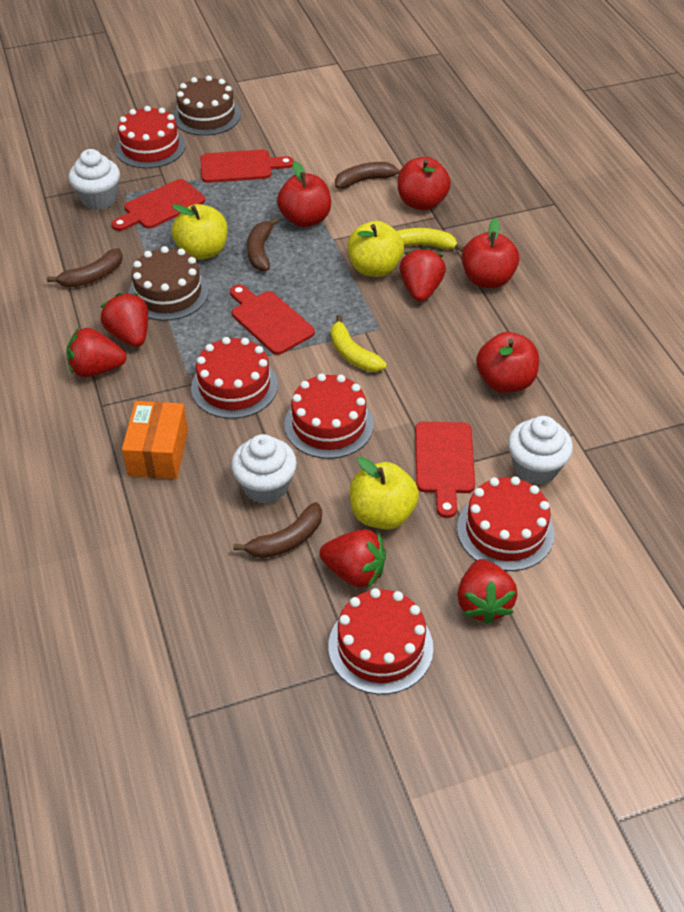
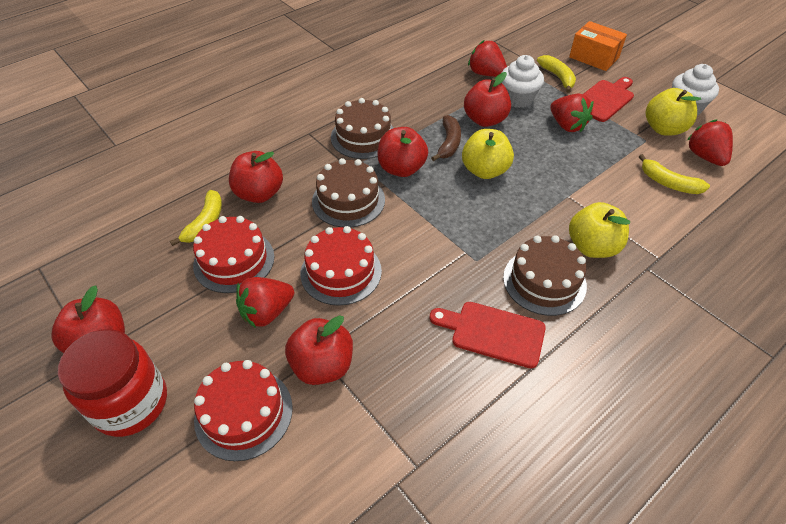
brown banana: 4 -> 1
brown cake: 2 -> 3
red apple: 4 -> 5
red cake: 5 -> 3
red cutting board: 4 -> 2
red jar: 0 -> 1
red strawberry: 5 -> 4
white cupcake: 3 -> 2
yellow banana: 2 -> 3

